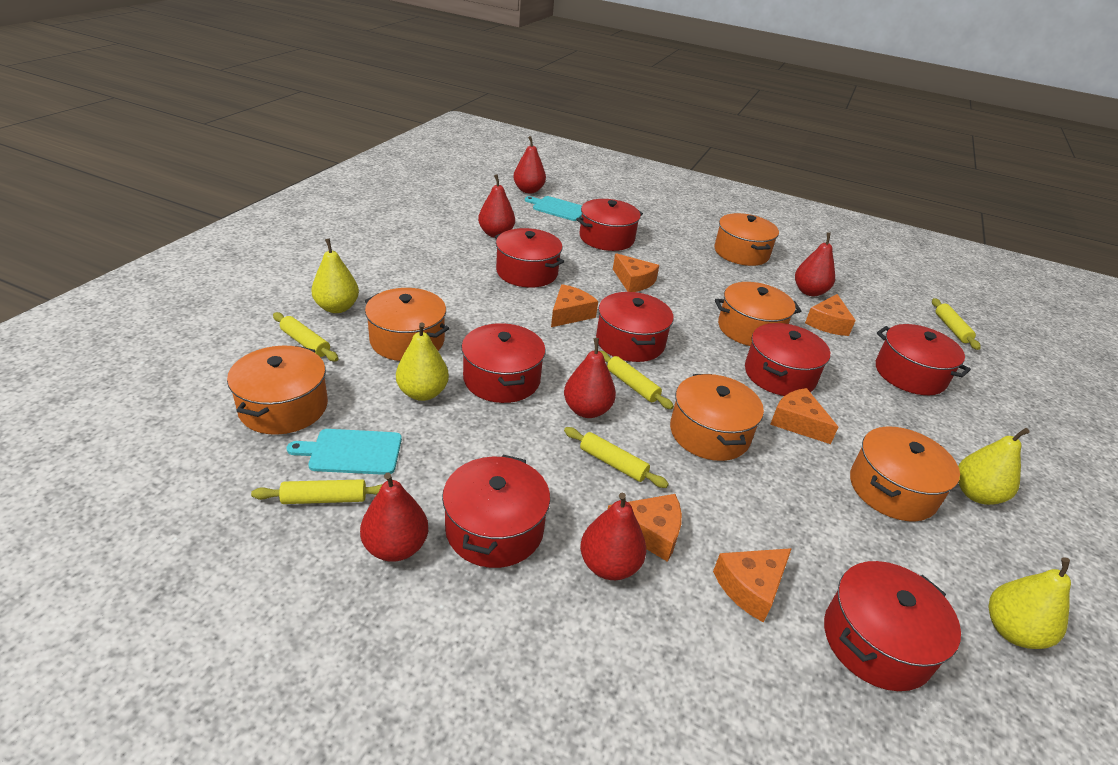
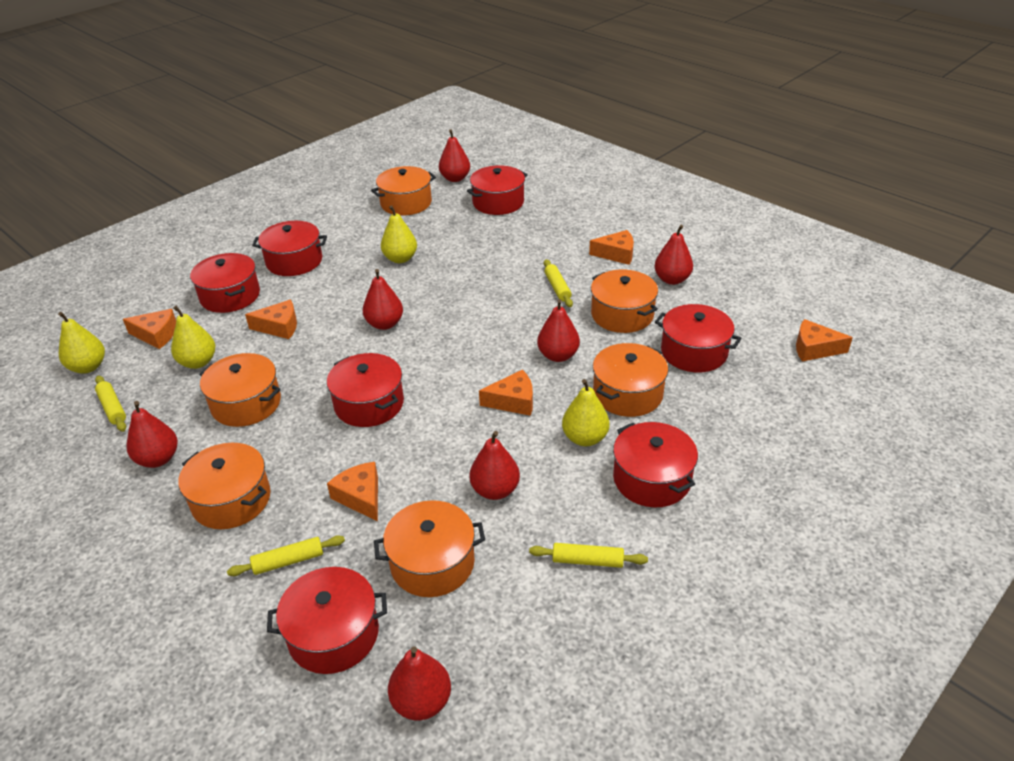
red pear: 6 -> 7
red pot: 8 -> 7
turquoise cutting board: 2 -> 0
yellow rolling pin: 5 -> 4

